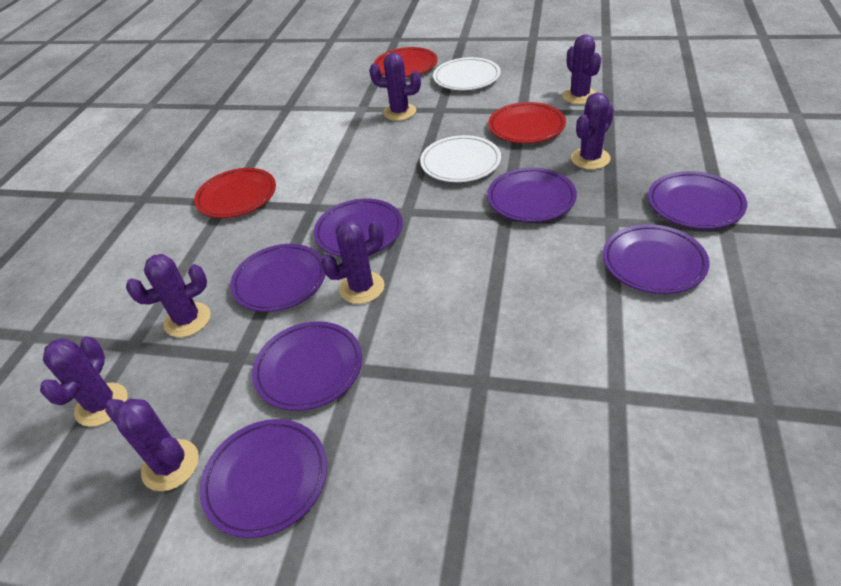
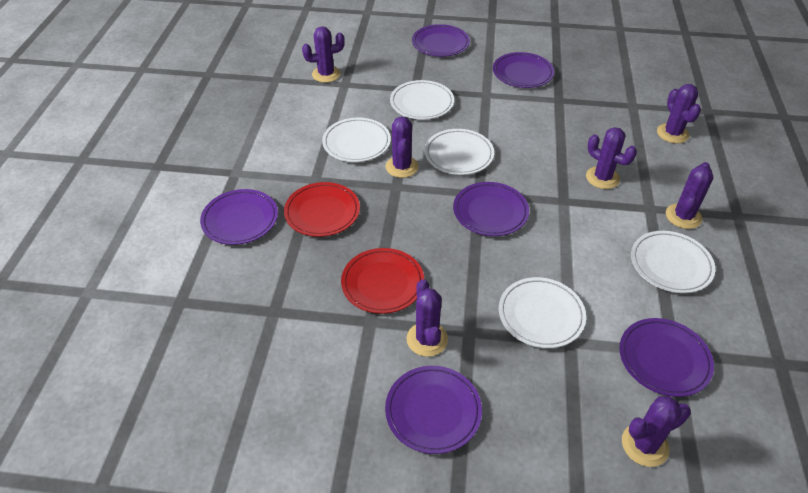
purple plate: 7 -> 6
red plate: 3 -> 2
white plate: 2 -> 5

